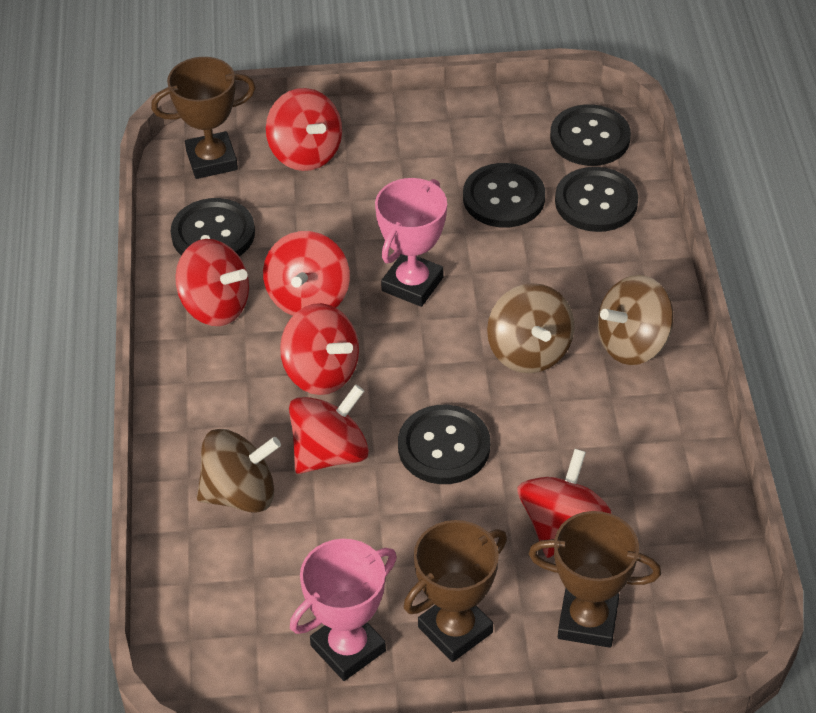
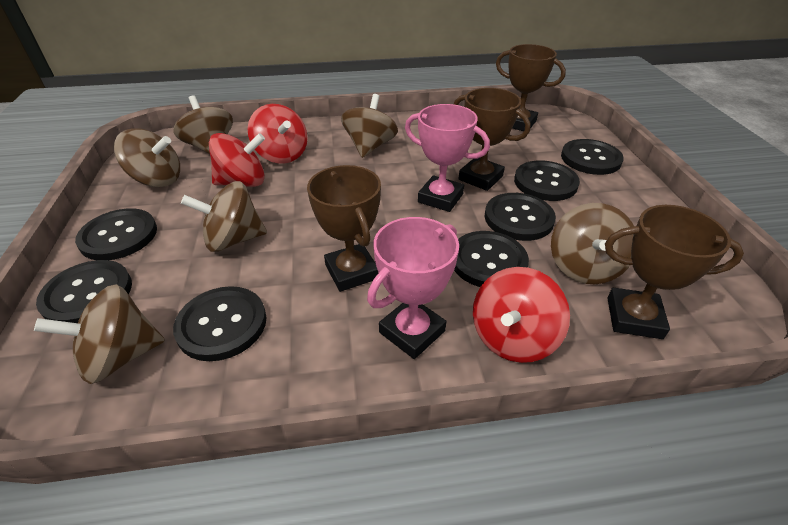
black button: 5 -> 7
brown spinning top: 3 -> 6
brown trophy: 3 -> 4
red spinning top: 6 -> 3

